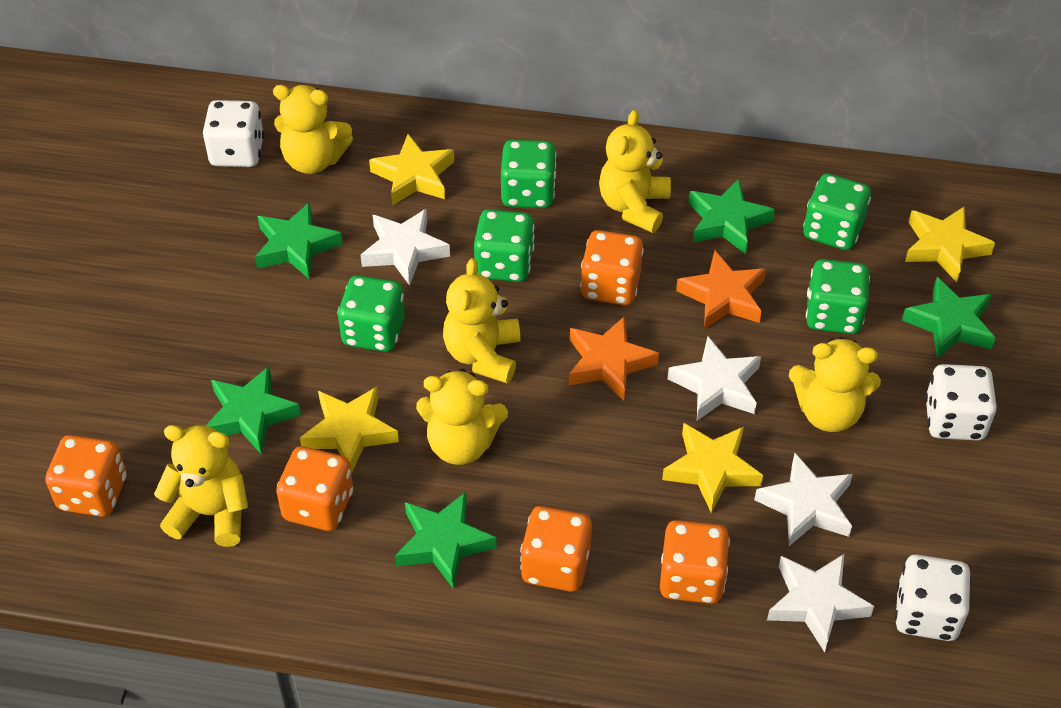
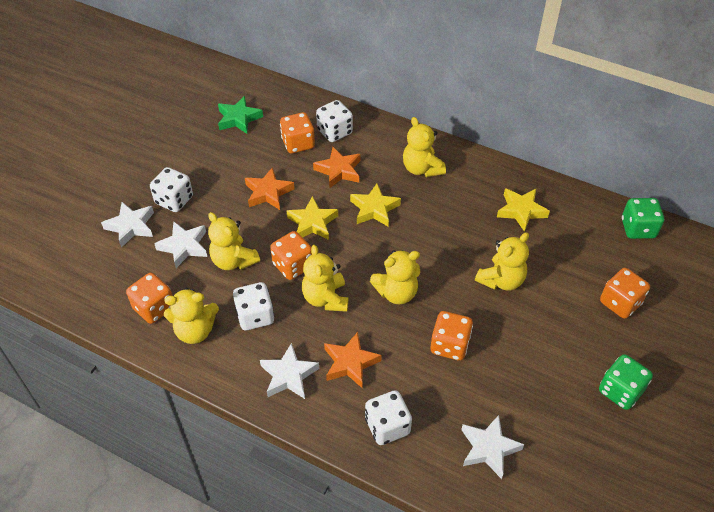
green dice: 5 -> 2
green star: 5 -> 1
orange star: 2 -> 3
white dice: 3 -> 4
yellow star: 4 -> 3

